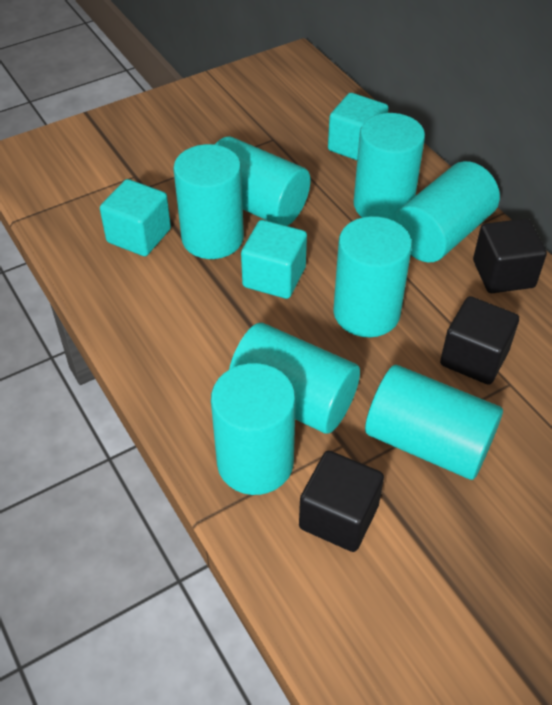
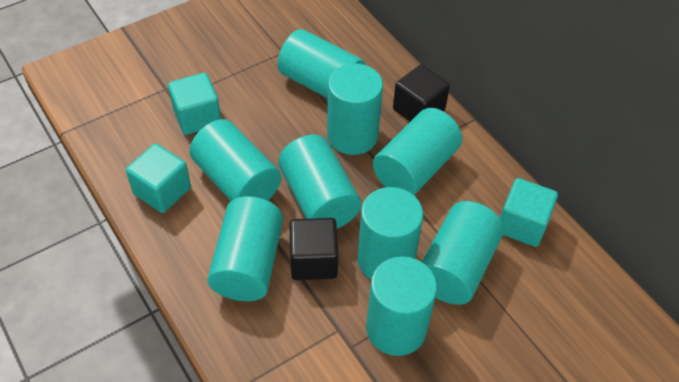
black cube: 3 -> 2
turquoise cylinder: 8 -> 9

